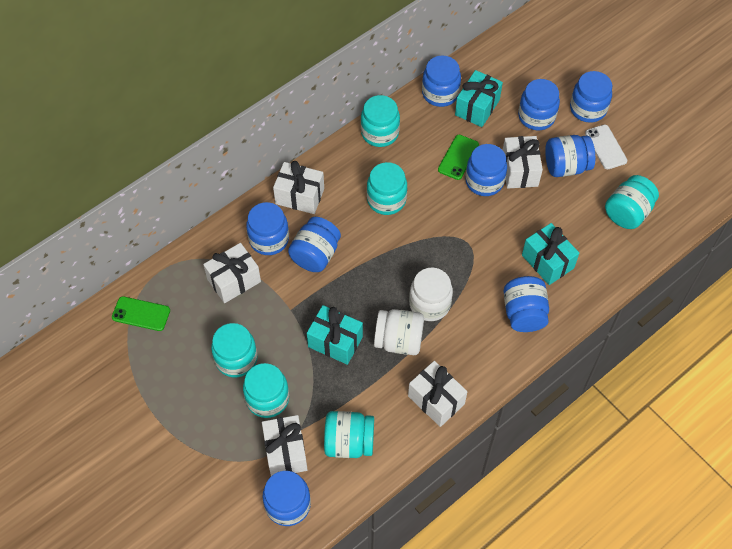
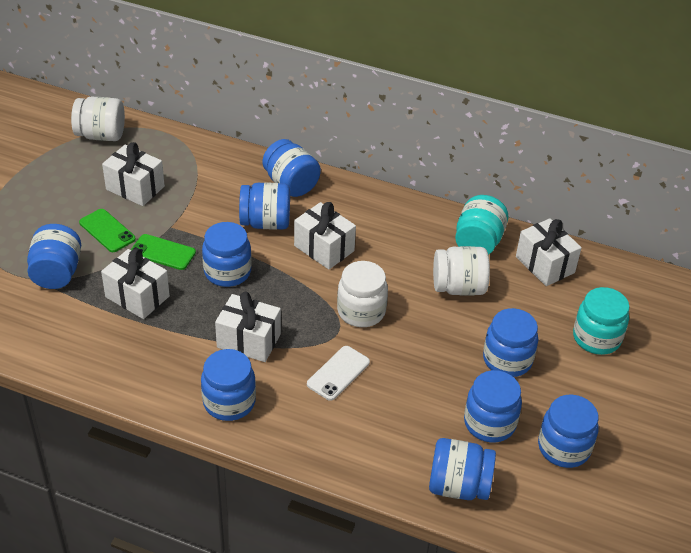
turquoise gift: 3 -> 0
turquoise jar: 6 -> 2
white jar: 2 -> 3

